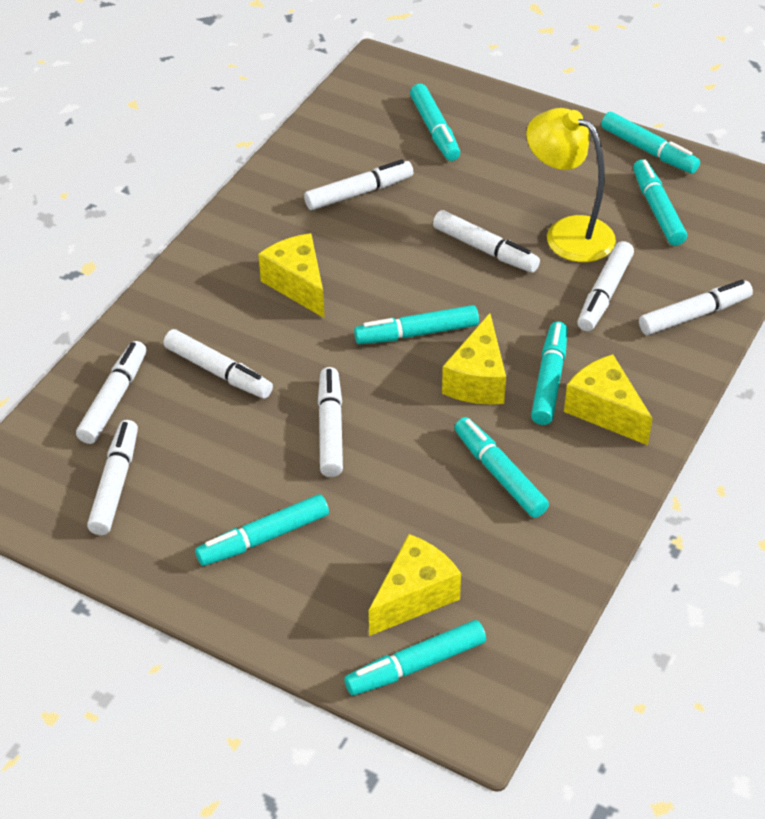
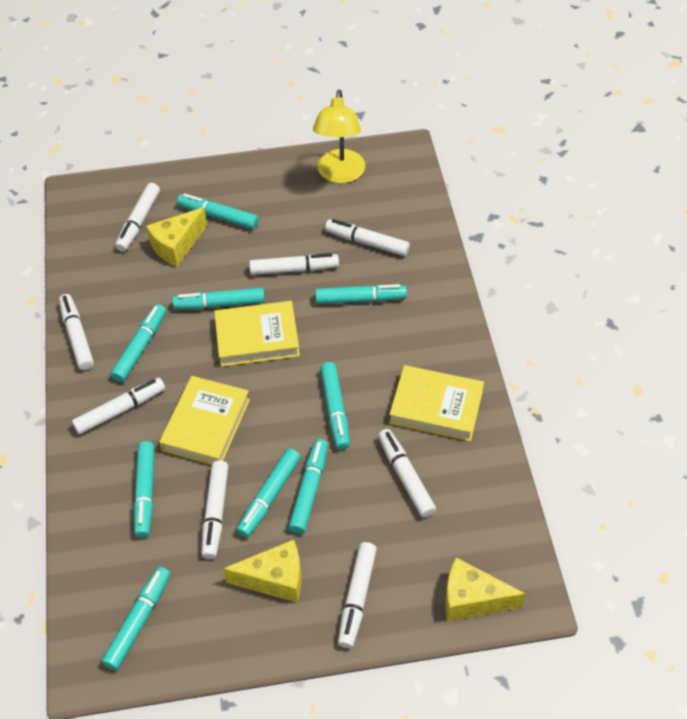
turquoise marker: 8 -> 9
yellow book: 0 -> 3
yellow cheese: 4 -> 3

